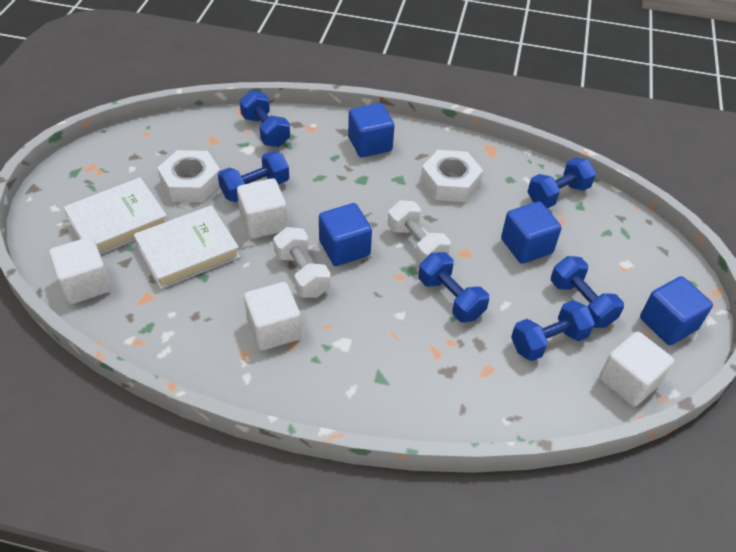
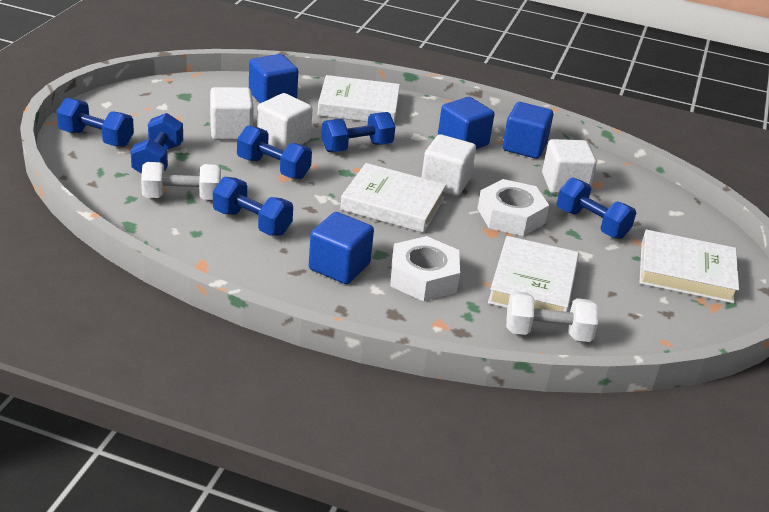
white book: 2 -> 4

